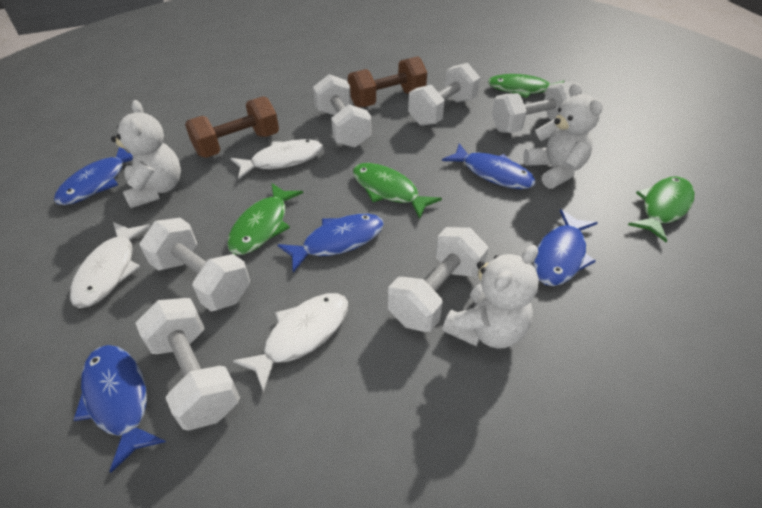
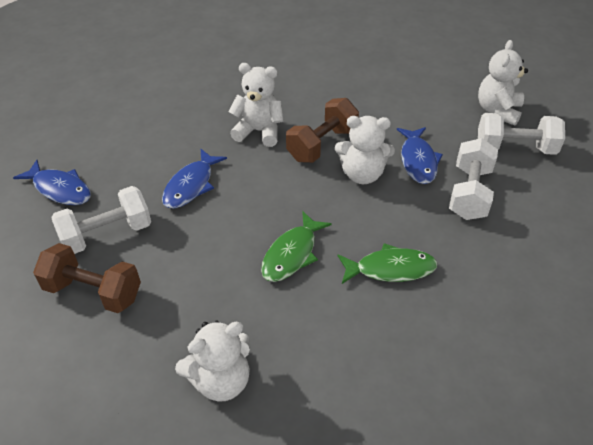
blue fish: 5 -> 3
green fish: 4 -> 2
white dumbbell: 6 -> 3
white fish: 3 -> 0
white teddy bear: 3 -> 4

